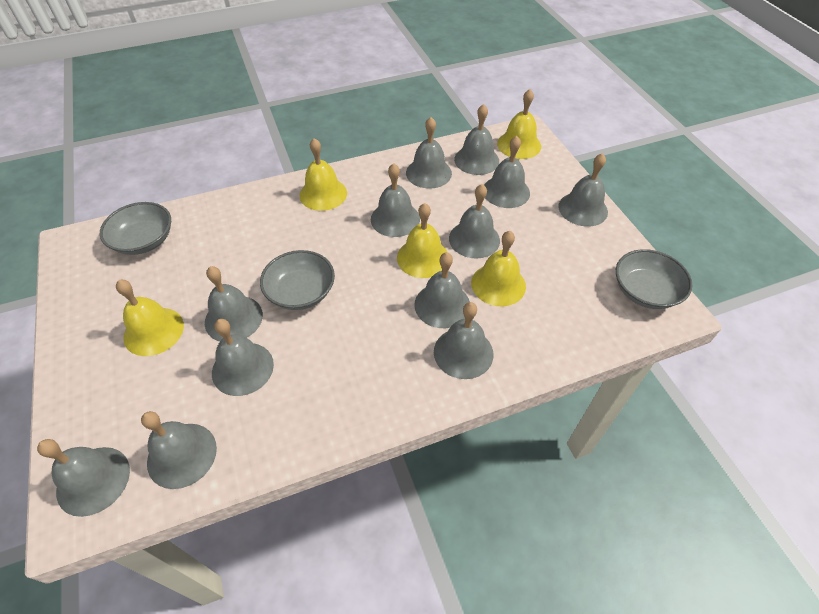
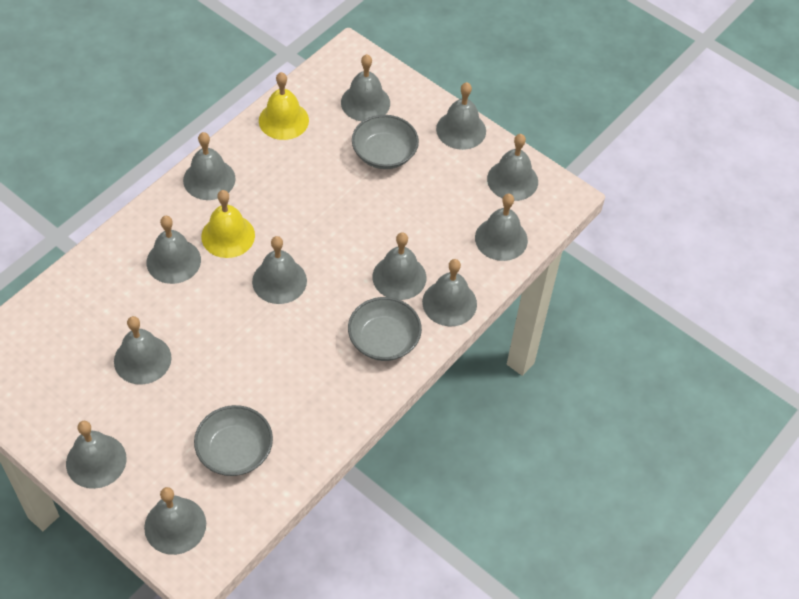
yellow bell: 5 -> 2

